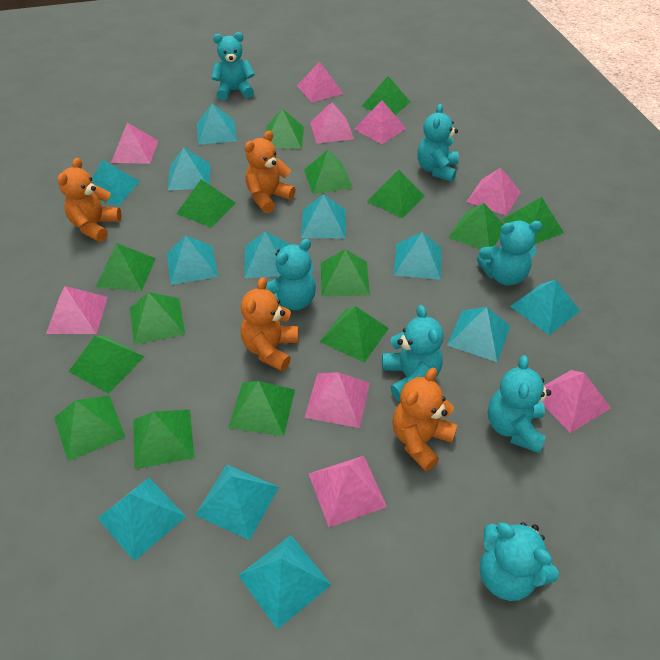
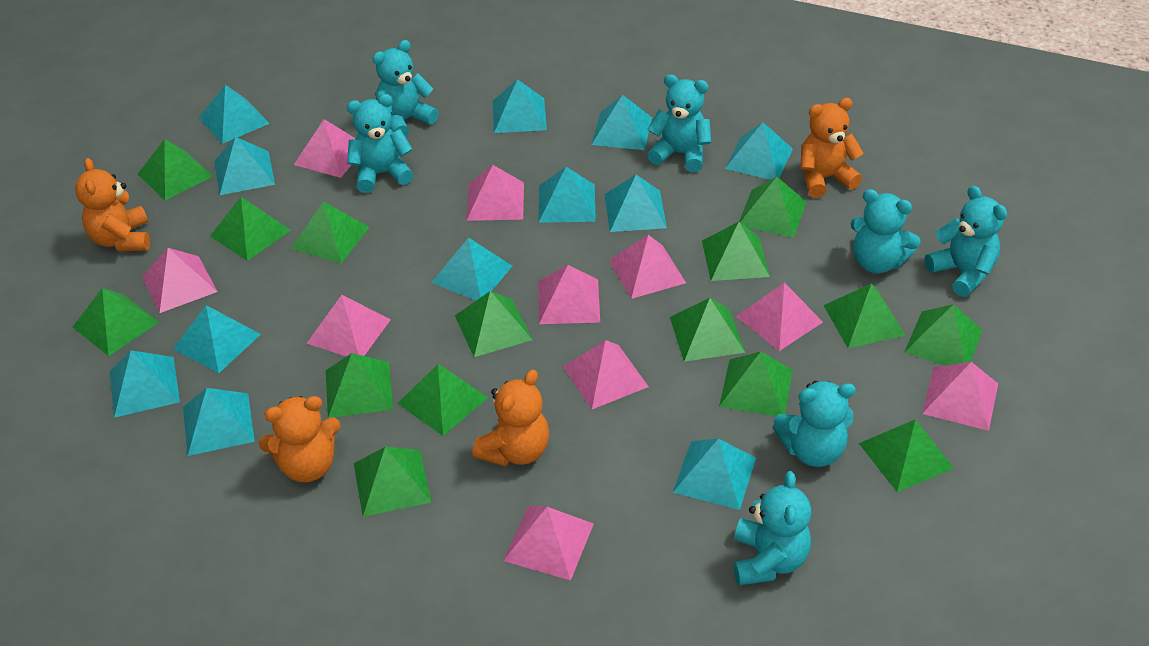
pink pyramid: 9 -> 10

